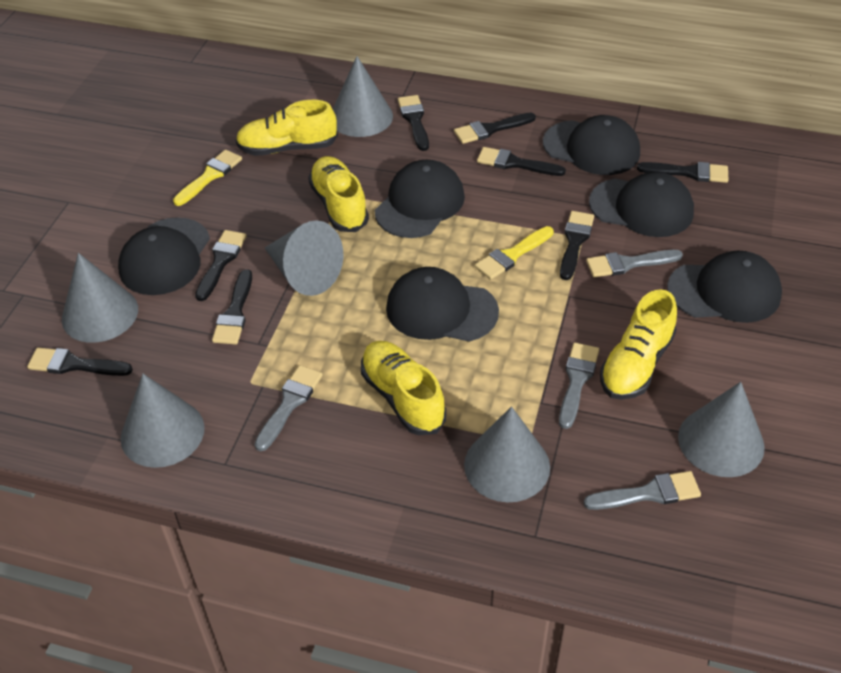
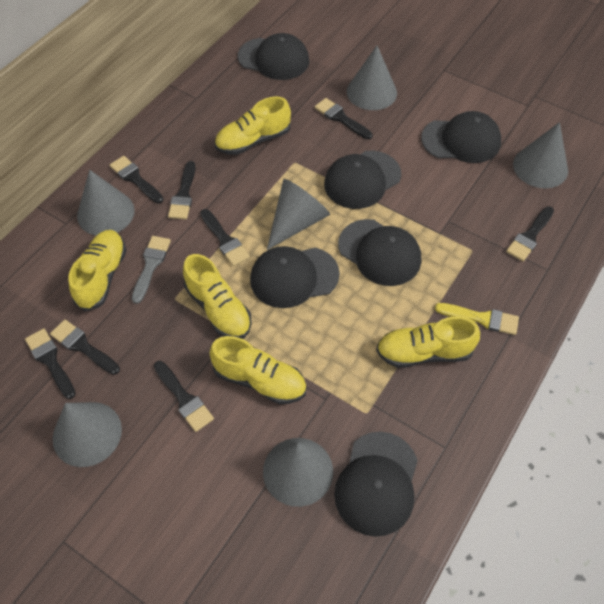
grey brush: 4 -> 1
yellow brush: 2 -> 1
yellow shoe: 4 -> 5

